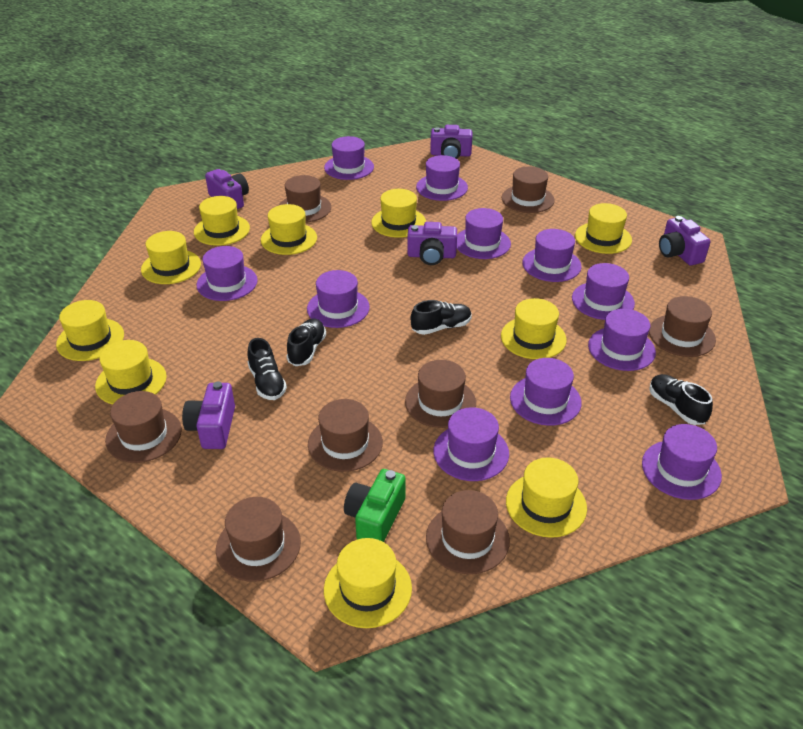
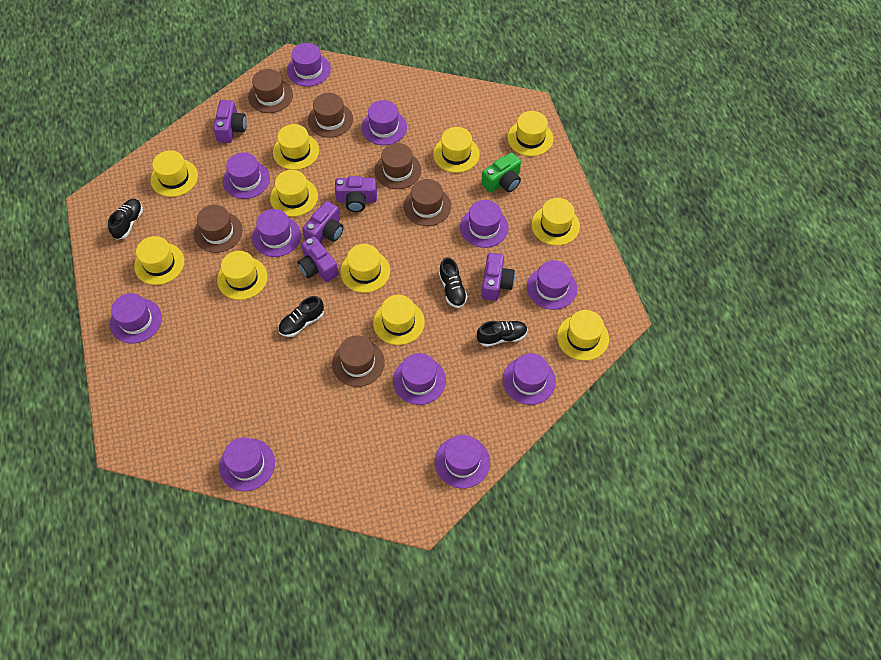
brown hat: 8 -> 6
yellow hat: 10 -> 11

